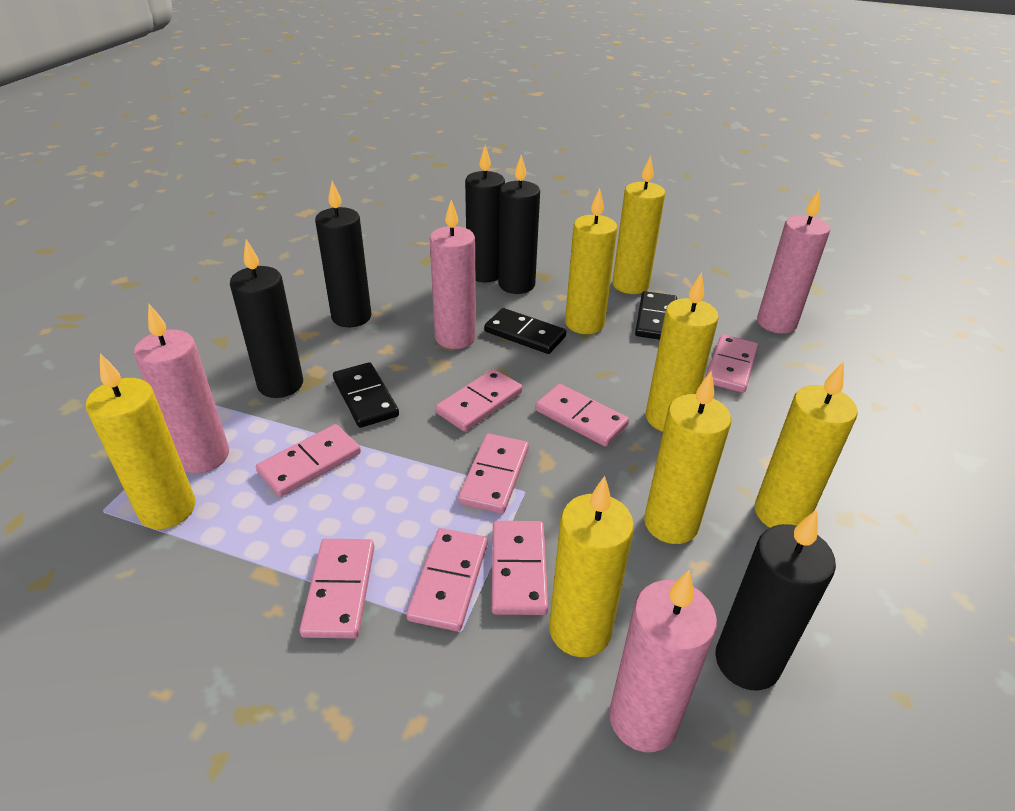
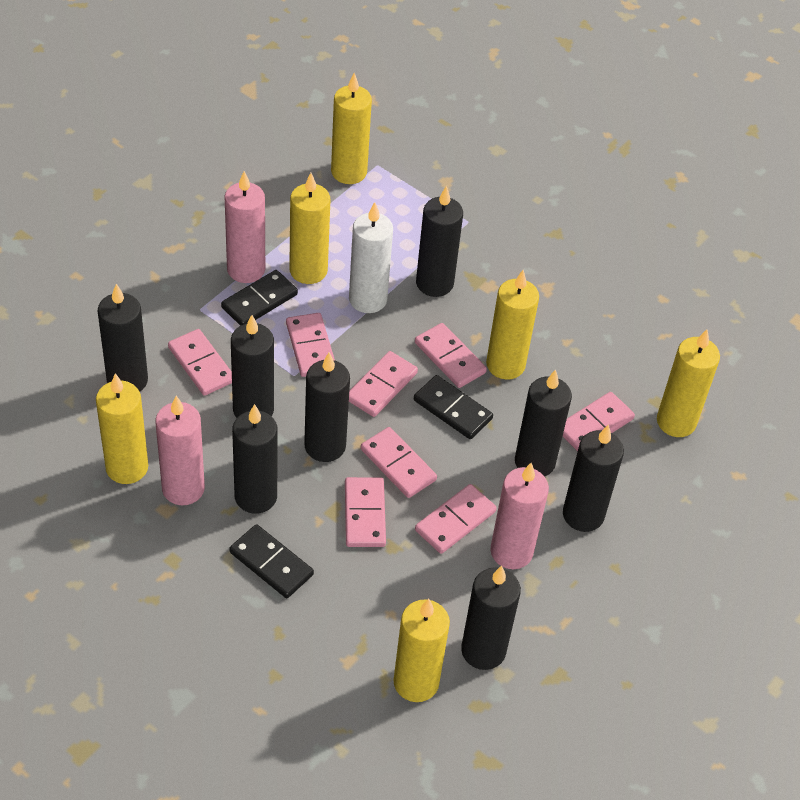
black candle: 5 -> 8
pink candle: 4 -> 3
white candle: 0 -> 1
yellow candle: 7 -> 6

